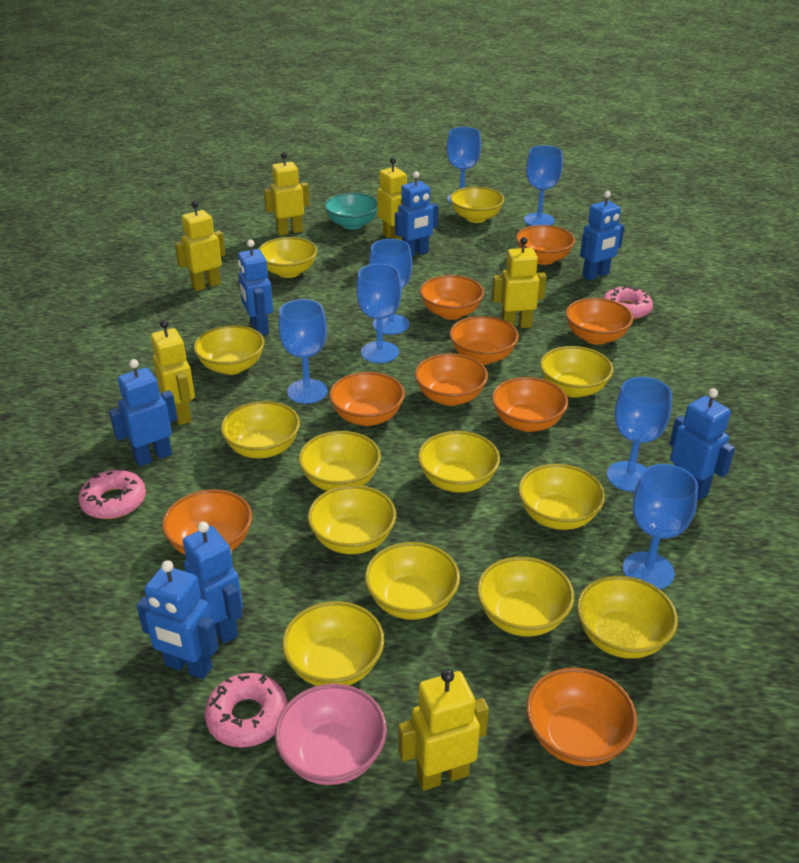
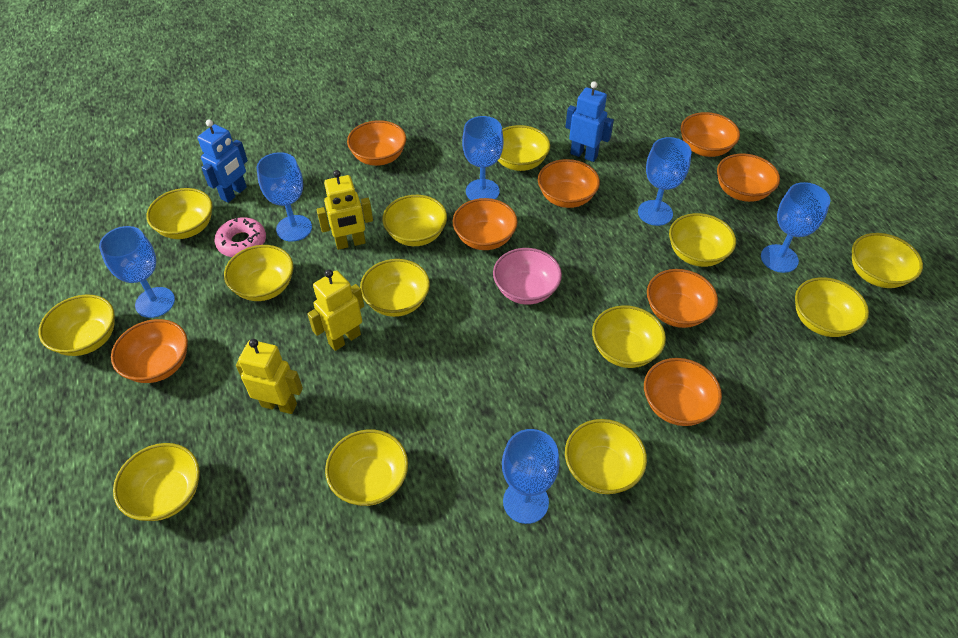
blue goblet: 7 -> 6
blue robot: 7 -> 2
orange bowl: 9 -> 8
pink donut: 3 -> 1
turquoise bowl: 1 -> 0
yellow robot: 6 -> 3

